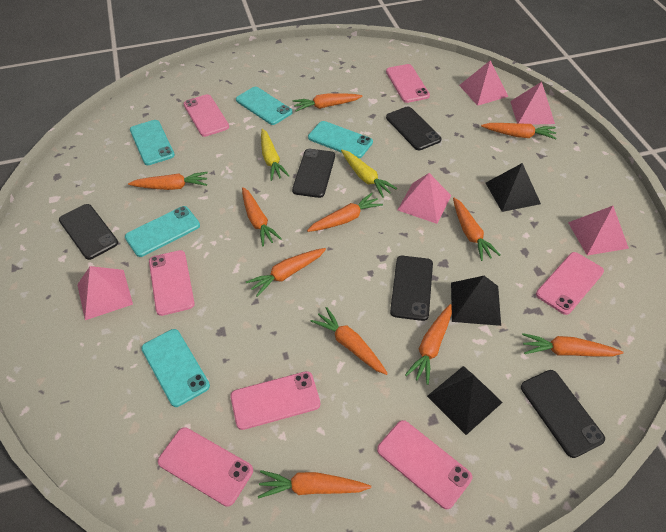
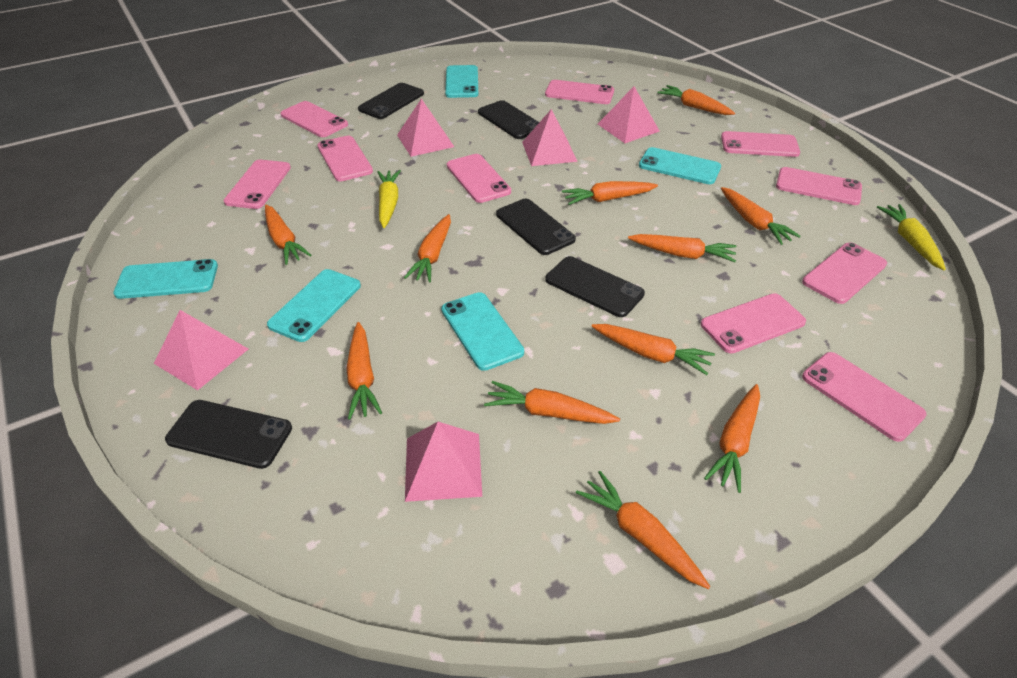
black pyramid: 3 -> 0
pink phone: 7 -> 10

